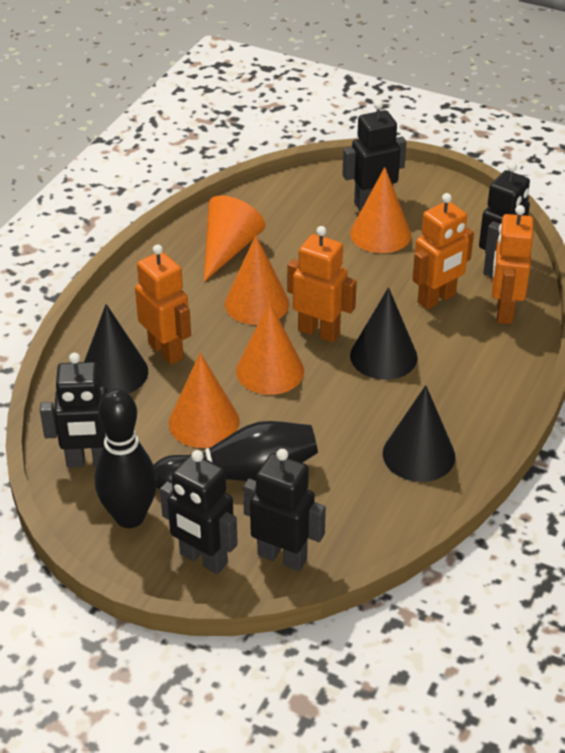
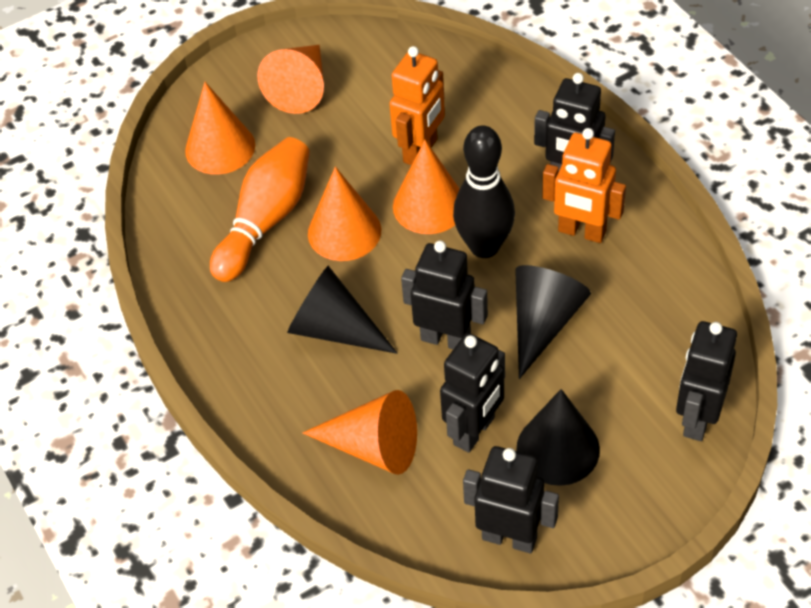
black bowling pin: 2 -> 1
orange bowling pin: 0 -> 1
orange robot: 4 -> 2

